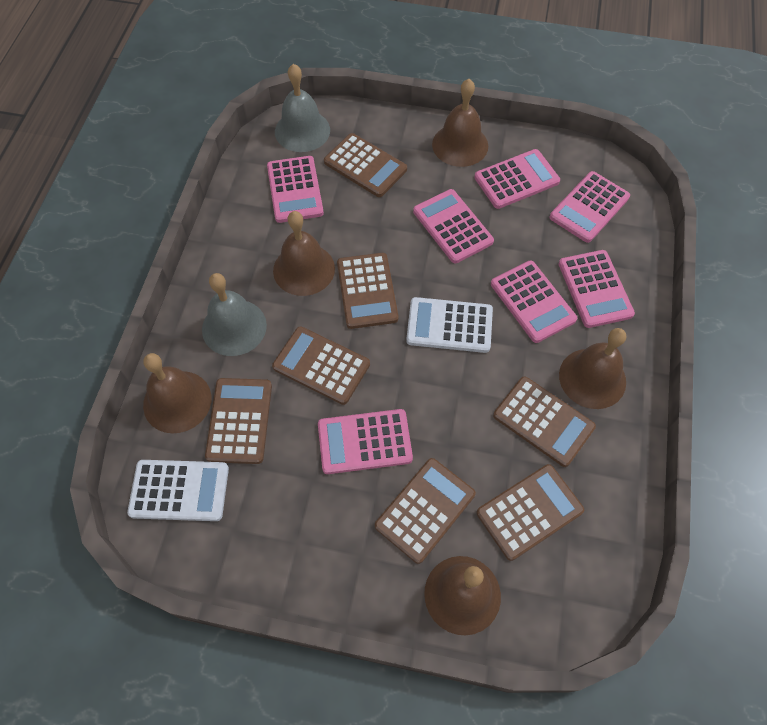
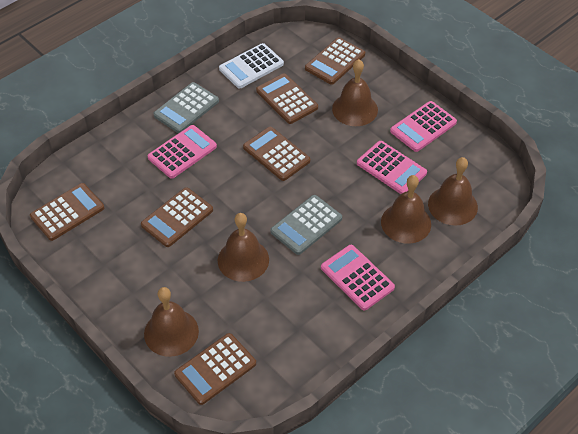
brown calculator: 7 -> 6
grey bell: 2 -> 0
grey calculator: 0 -> 2
pink calculator: 7 -> 4
white calculator: 2 -> 1

